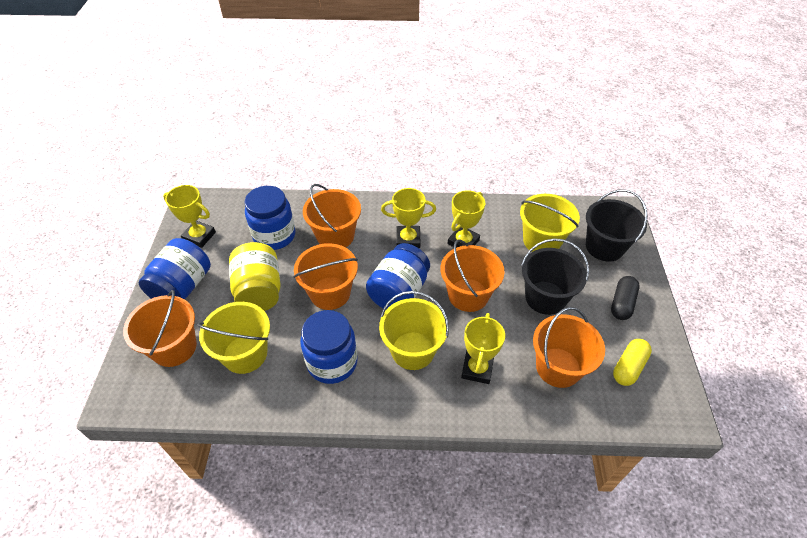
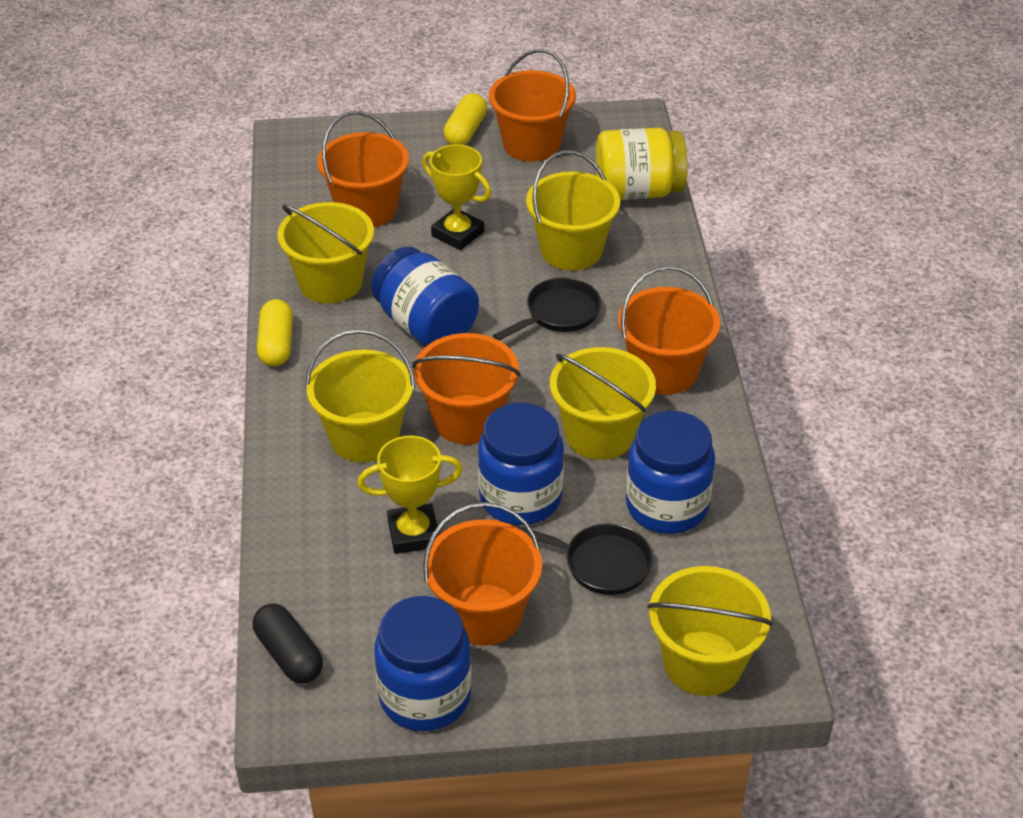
black bucket: 2 -> 0
black pan: 0 -> 2
yellow bucket: 3 -> 5
yellow capsule: 1 -> 2
yellow trophy: 4 -> 2

